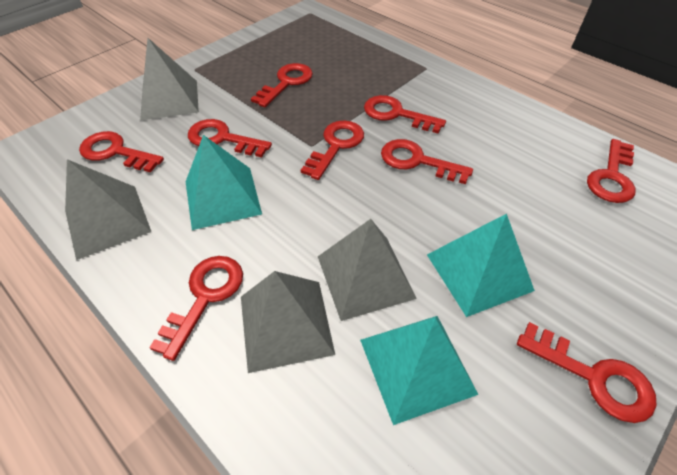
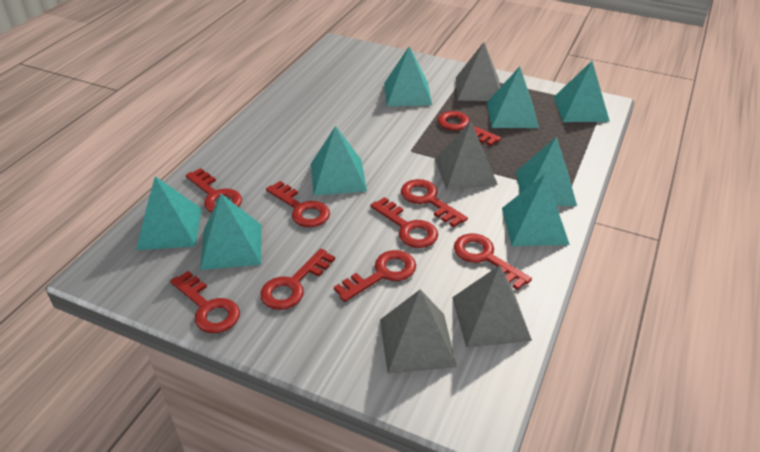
turquoise pyramid: 3 -> 8

